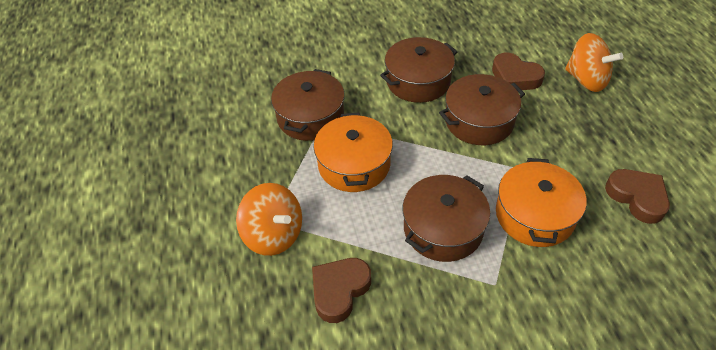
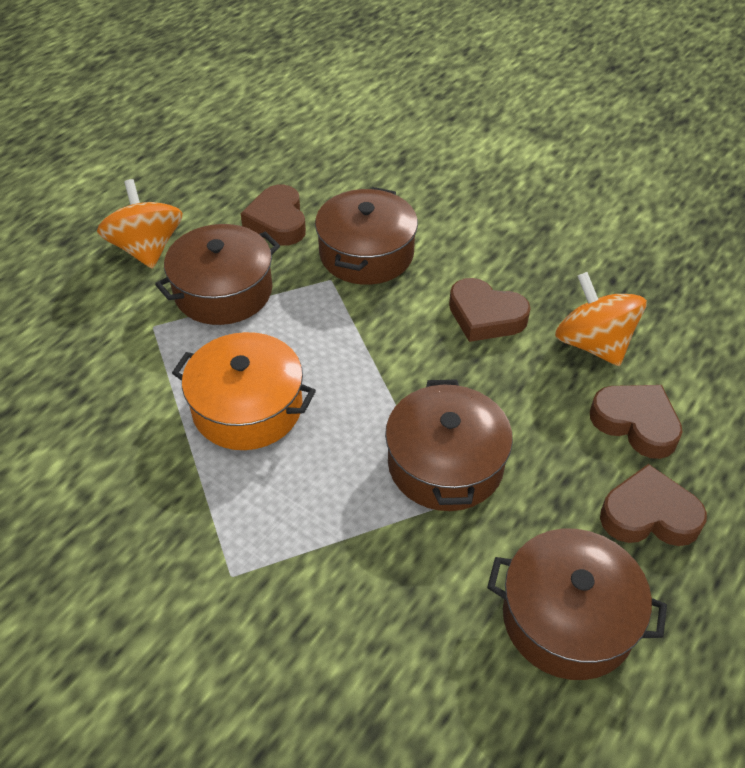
brown heart: 3 -> 4
orange pot: 2 -> 1

